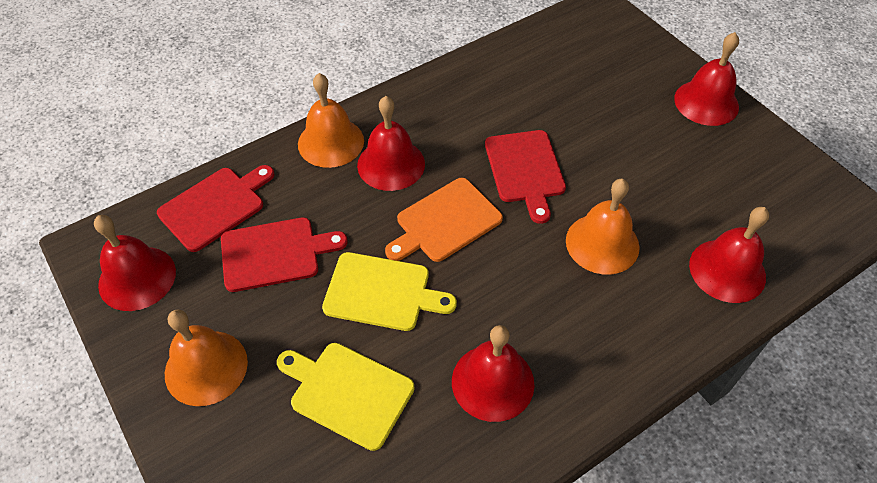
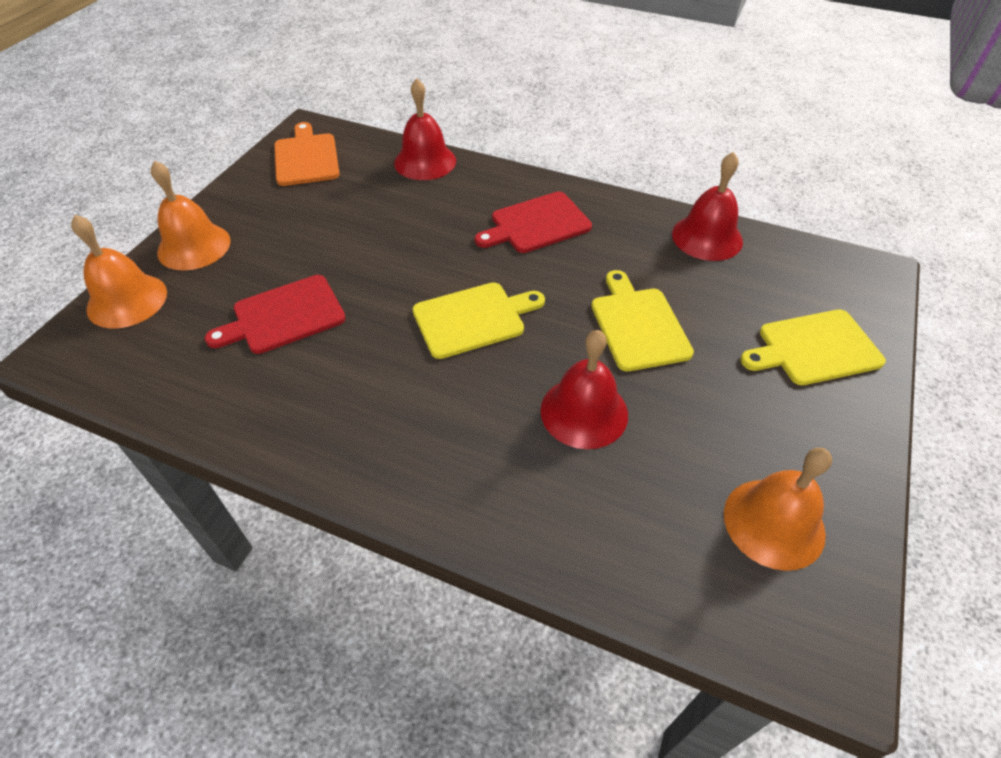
red bell: 5 -> 3
red cutting board: 3 -> 2
yellow cutting board: 2 -> 3

